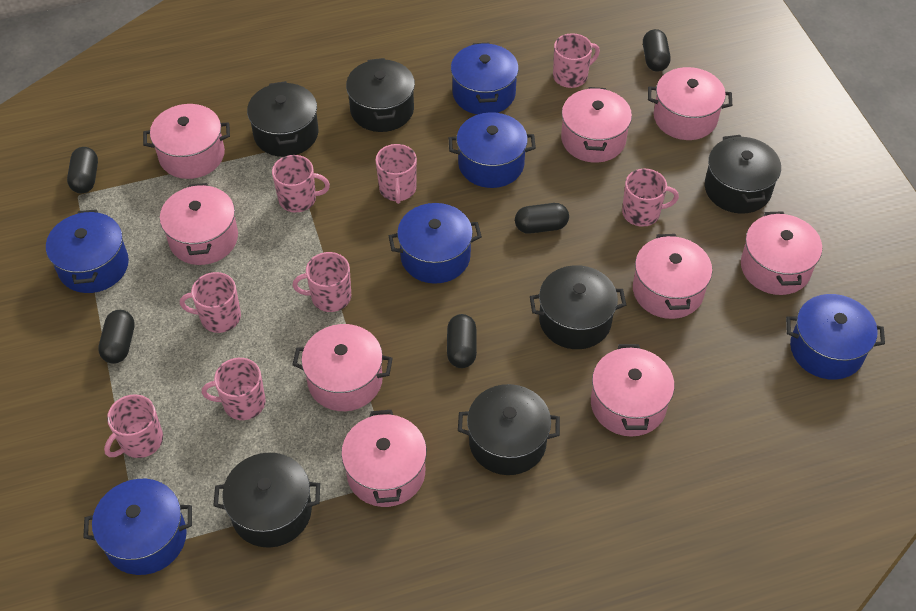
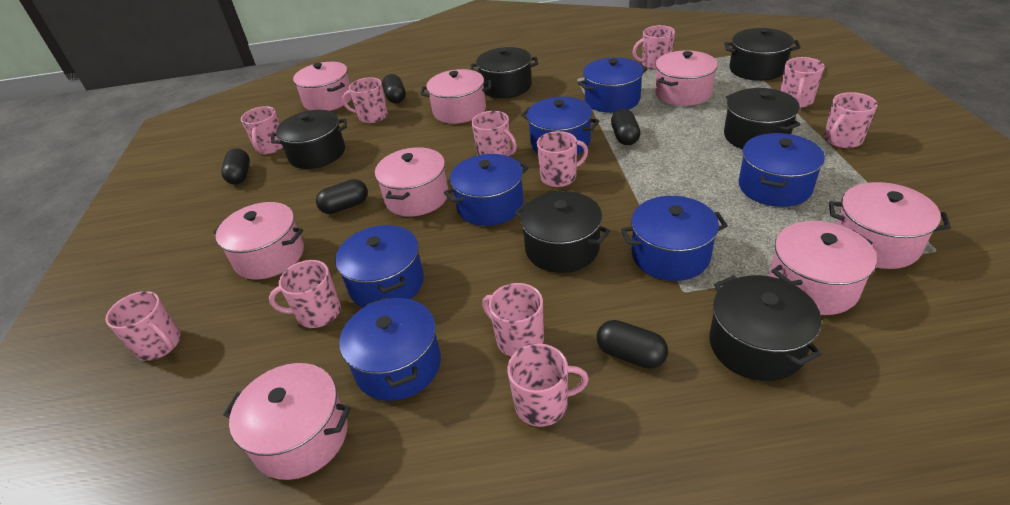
blue pot: 6 -> 7
pink mug: 8 -> 11
pink pot: 9 -> 8

